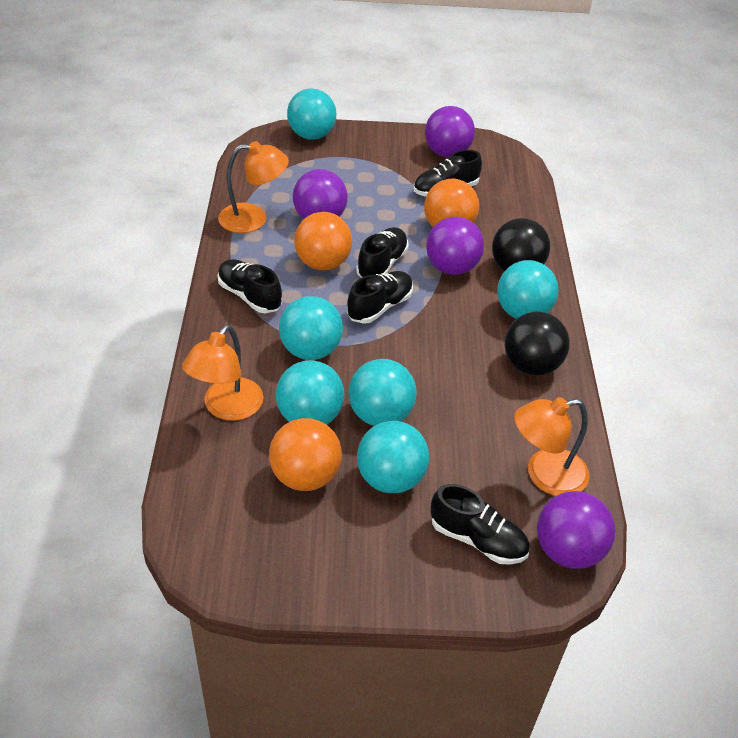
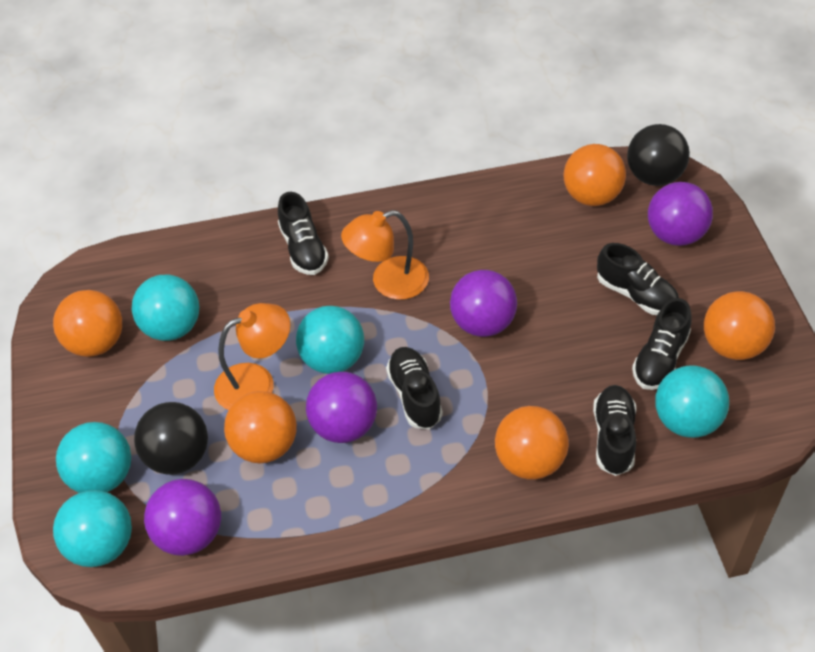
orange ball: 3 -> 5
orange lamp: 3 -> 2
turquoise ball: 6 -> 5

